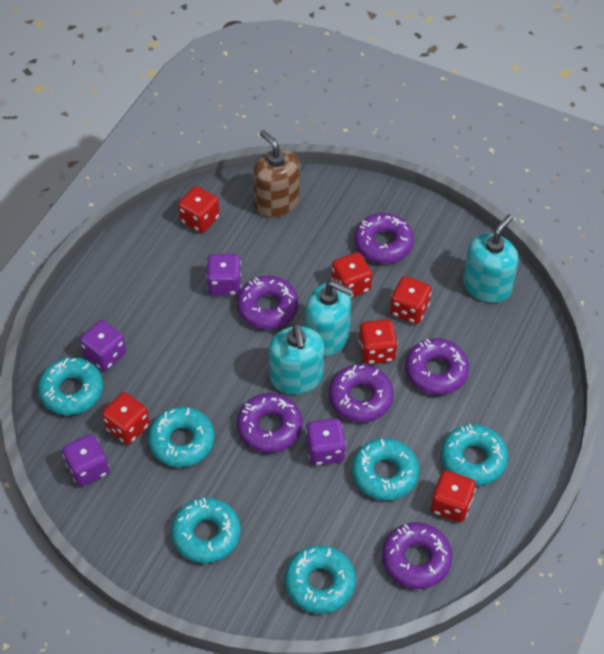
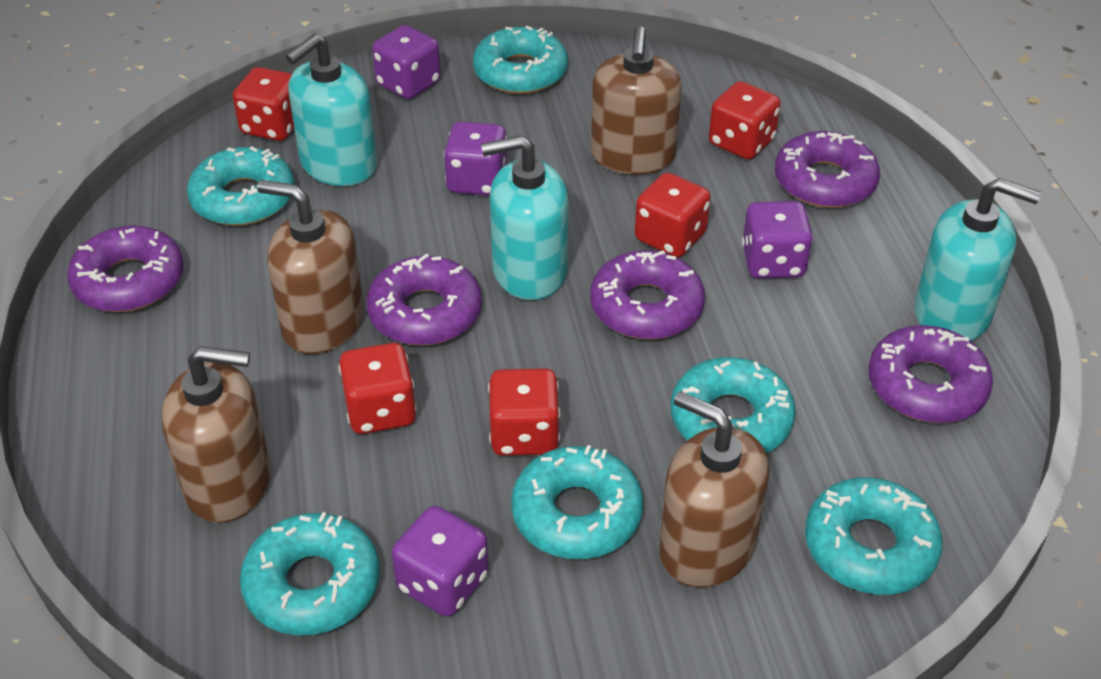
brown soap dispenser: 1 -> 4
purple donut: 6 -> 5
red dice: 6 -> 5

